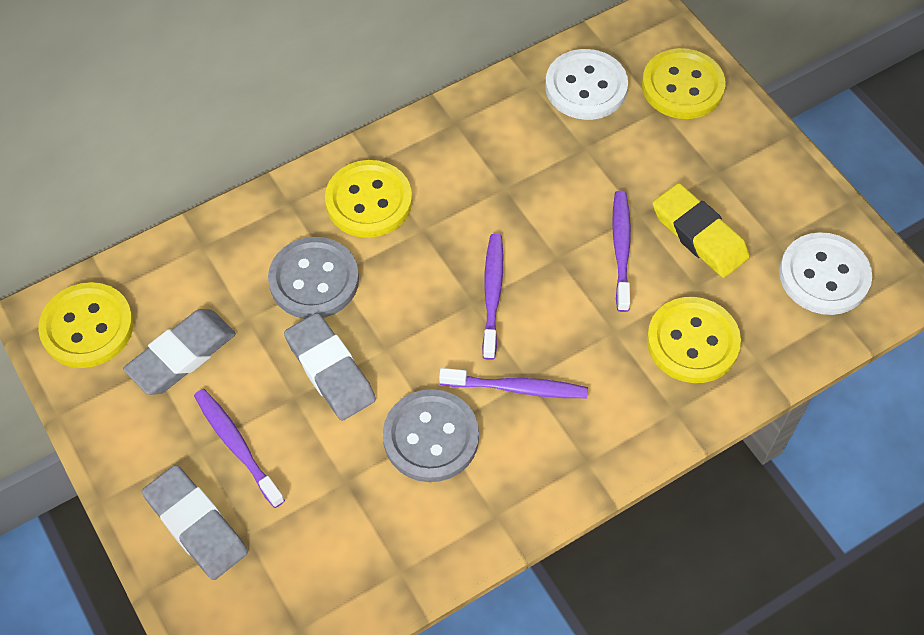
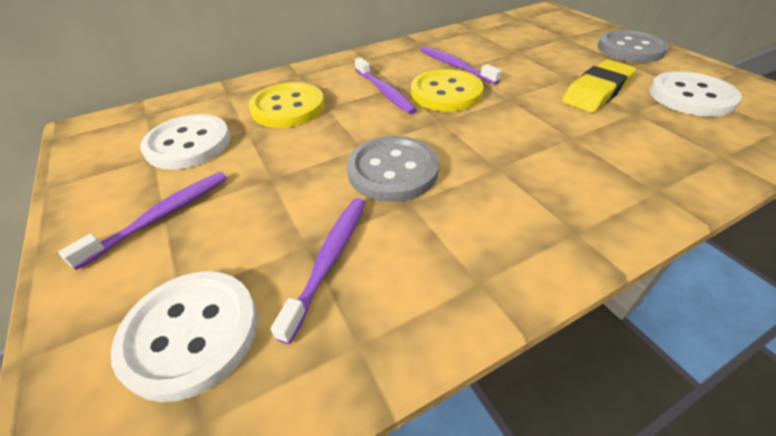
grey eraser: 3 -> 0
white button: 2 -> 3
yellow button: 4 -> 2

